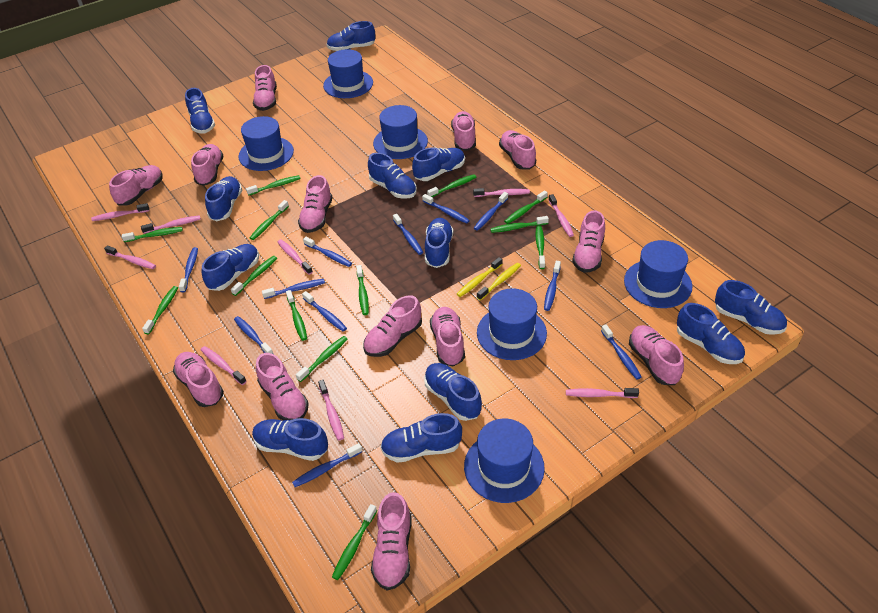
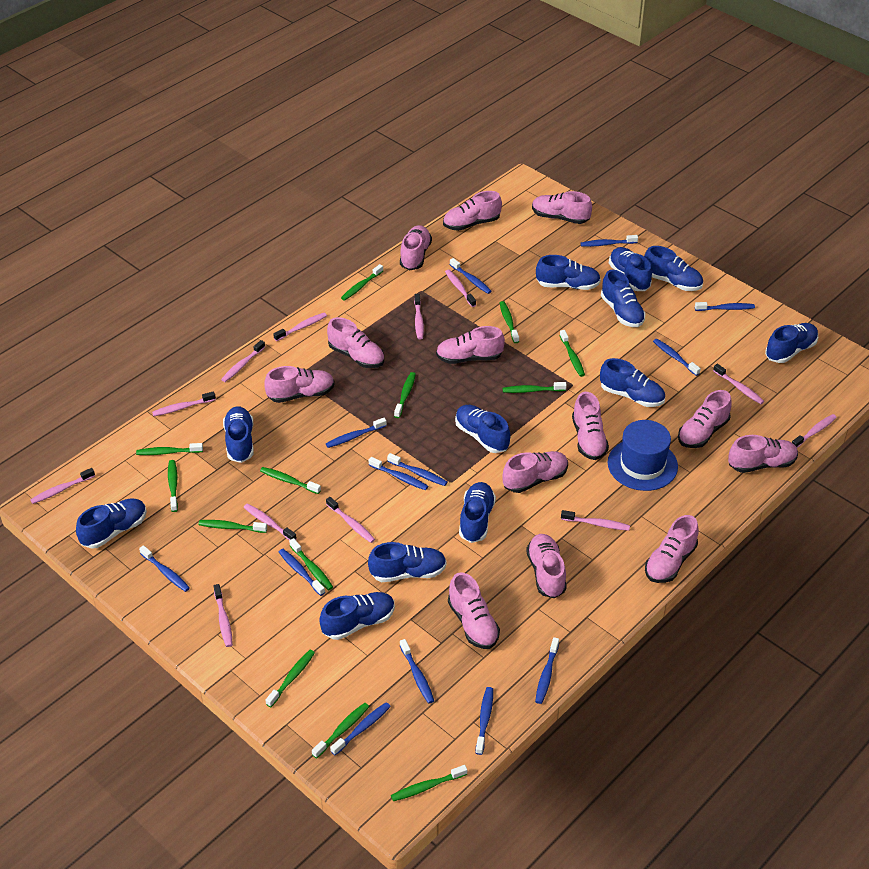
blue hat: 6 -> 1
blue toothbrush: 11 -> 13
pink toothbrush: 9 -> 12
yellow toothbrush: 2 -> 0

